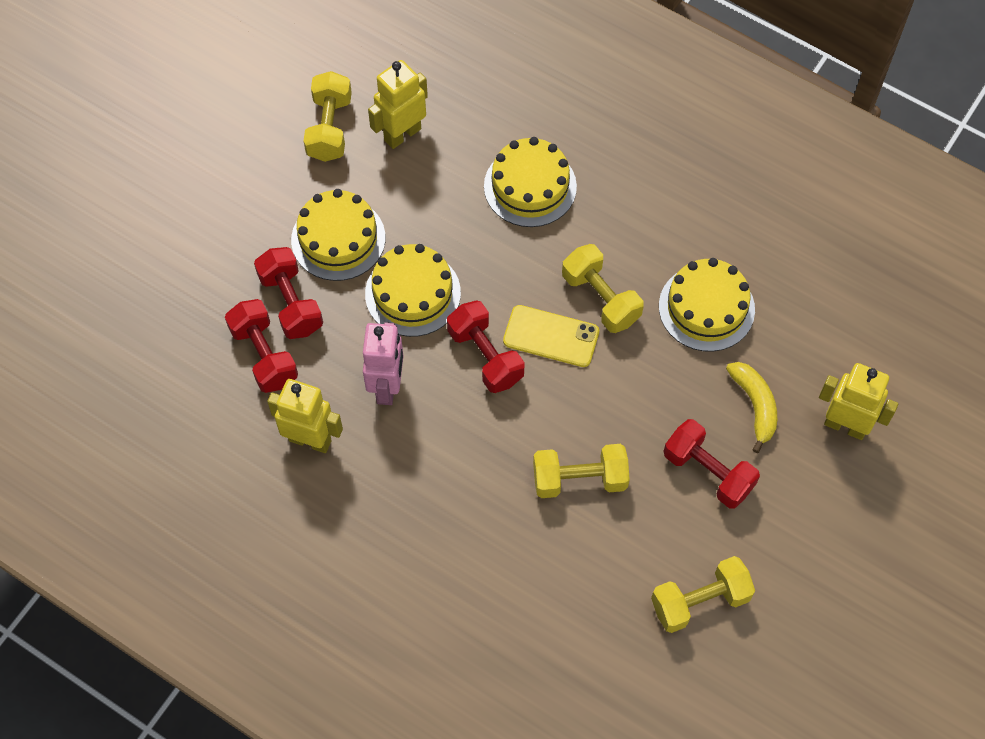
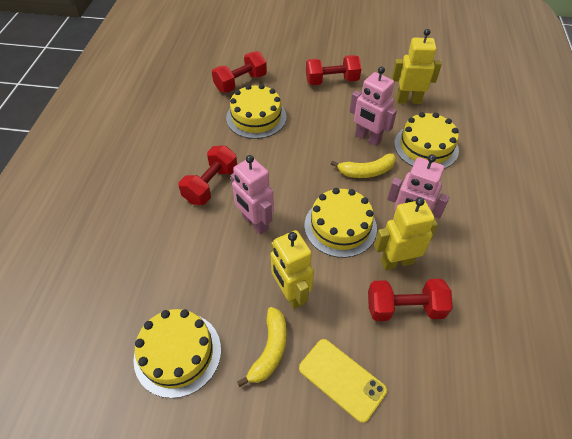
pink robot: 1 -> 3
yellow banana: 1 -> 2
yellow dumbbell: 4 -> 0

